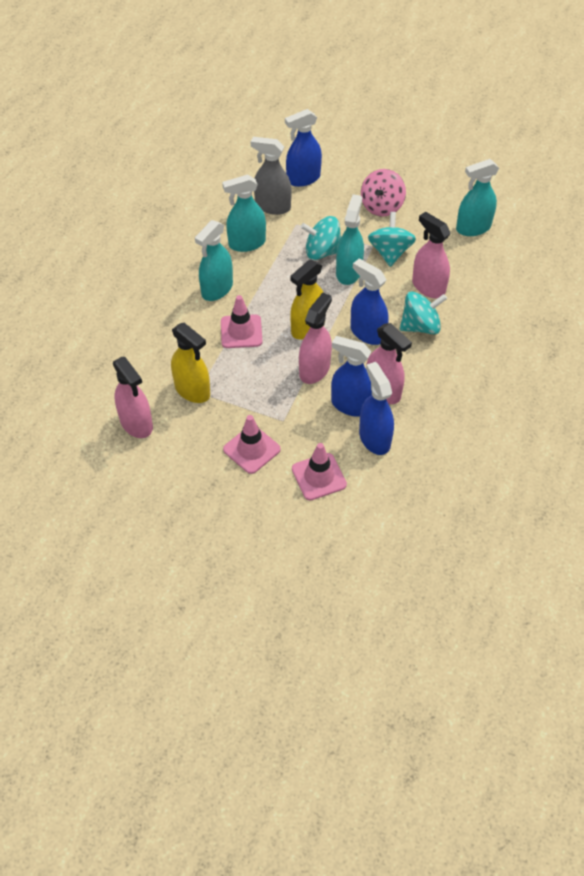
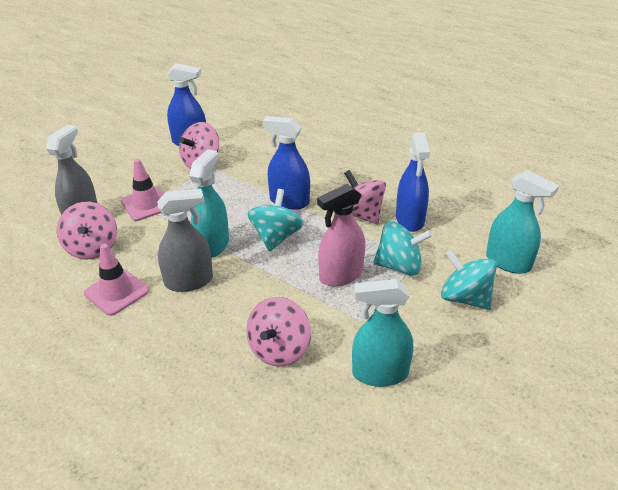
blue spray bottle: 4 -> 3
grey spray bottle: 1 -> 2
pink spinning top: 1 -> 4
pink spray bottle: 4 -> 1
pink traffic cone: 3 -> 2
turquoise spray bottle: 4 -> 3
yellow spray bottle: 2 -> 0

